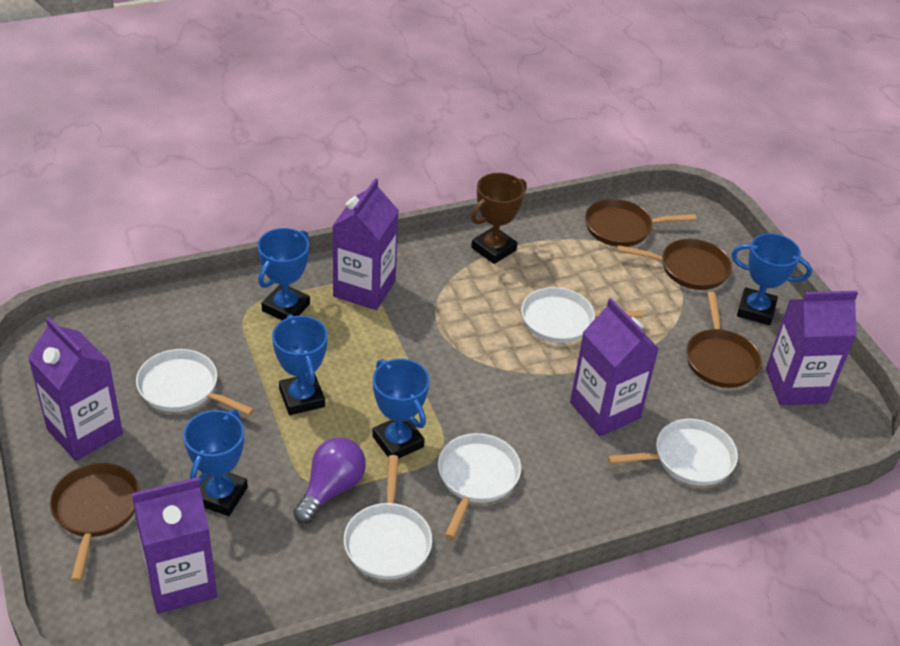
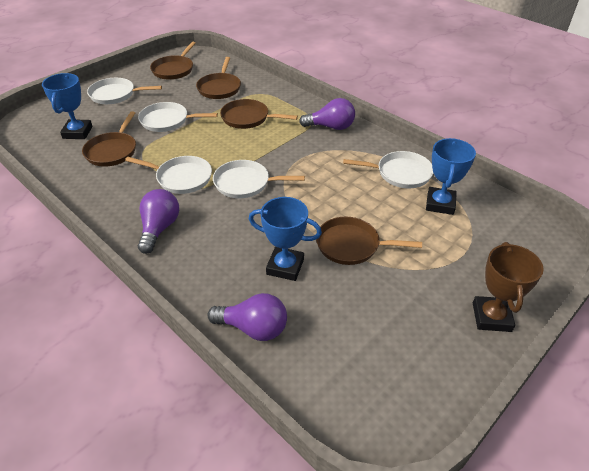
blue trophy: 5 -> 3
brown pan: 4 -> 5
purple carton: 5 -> 0
purple light bulb: 1 -> 3

